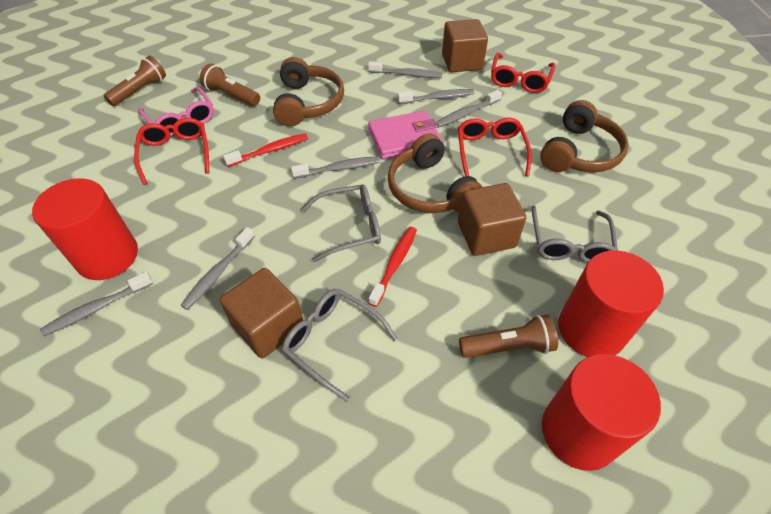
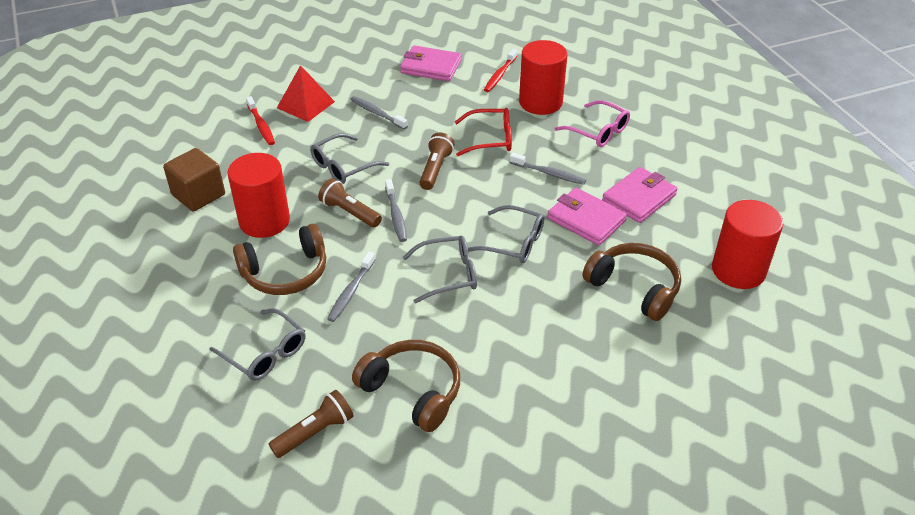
brown cube: 3 -> 1
grey glasses: 3 -> 4
grey toothbrush: 6 -> 4
pink wallet: 1 -> 3
red glasses: 3 -> 1
red pyramid: 0 -> 1

